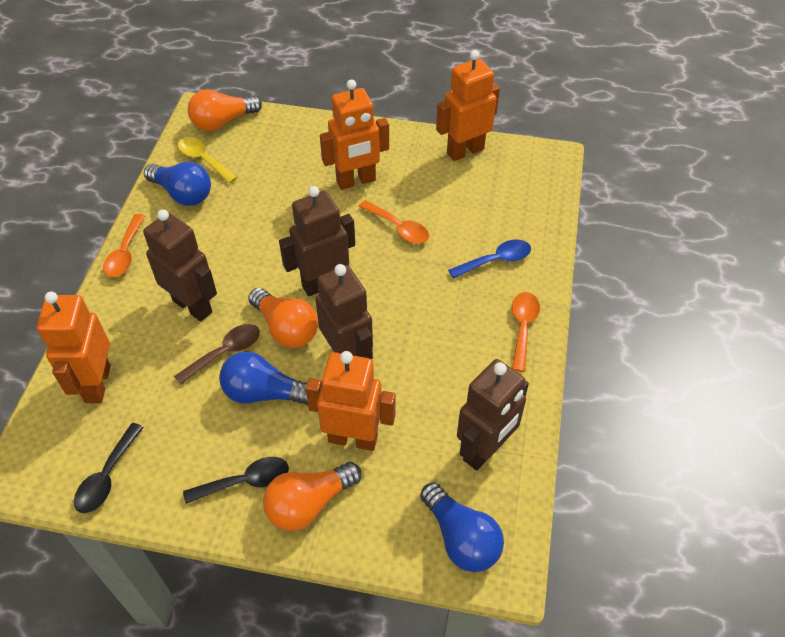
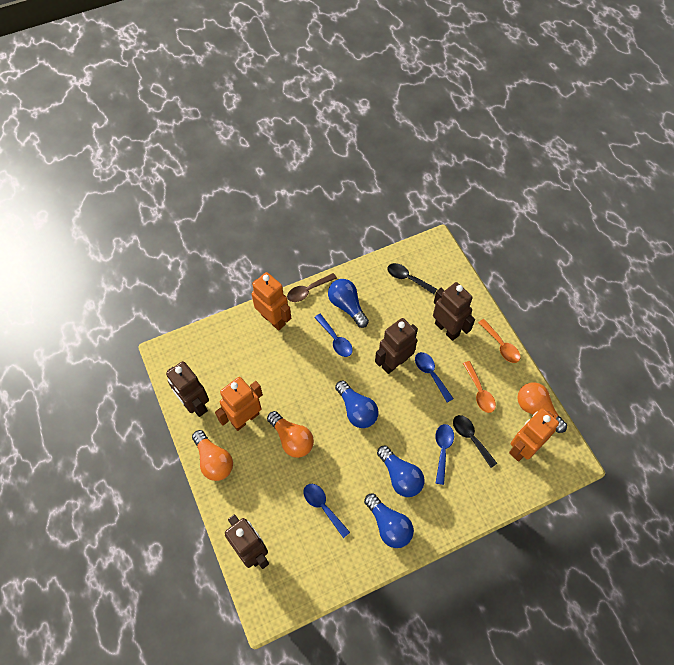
blue light bulb: 3 -> 4
blue spoon: 1 -> 4
orange robot: 4 -> 3
orange spoon: 3 -> 2
yellow spoon: 1 -> 0

